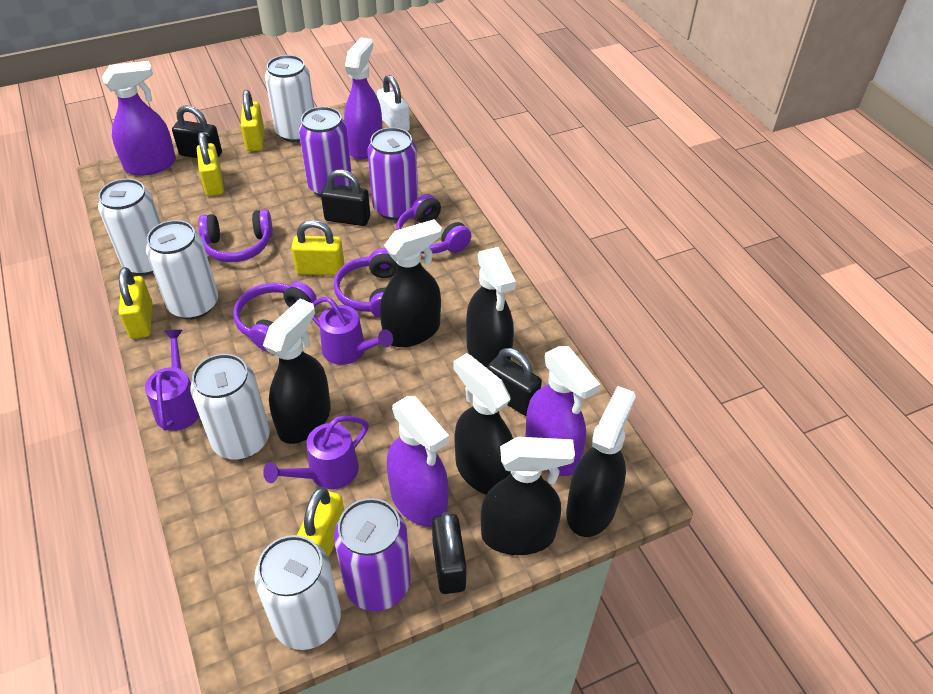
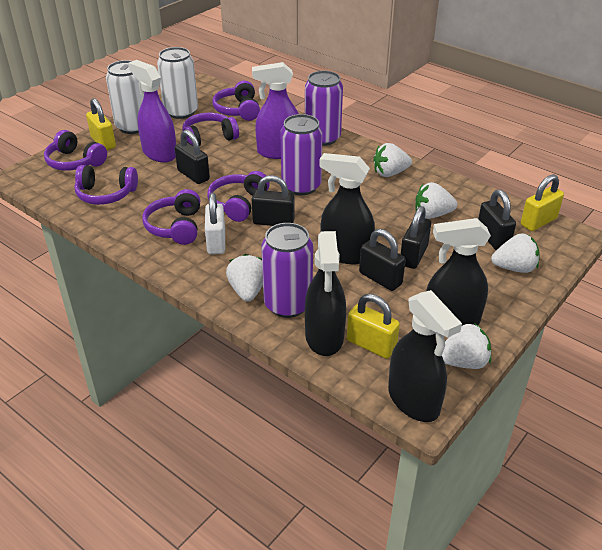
black padlock: 4 -> 5
black spray bottle: 6 -> 4
purple headphones: 4 -> 6
purple spray bottle: 4 -> 2
purple watering can: 3 -> 0
white can: 5 -> 2
white strawberry: 0 -> 5
yellow padlock: 5 -> 3

